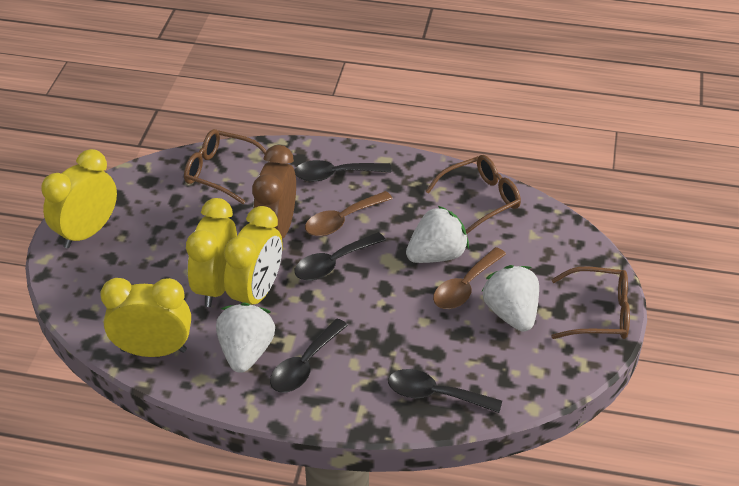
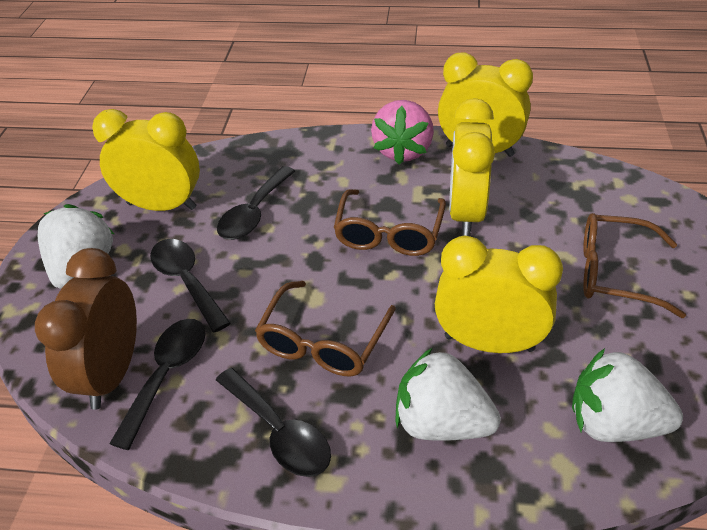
brown spoon: 2 -> 0
pink strawberry: 0 -> 1

